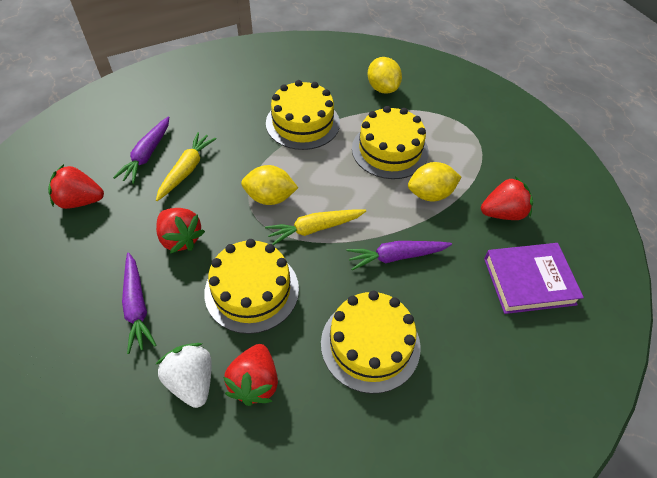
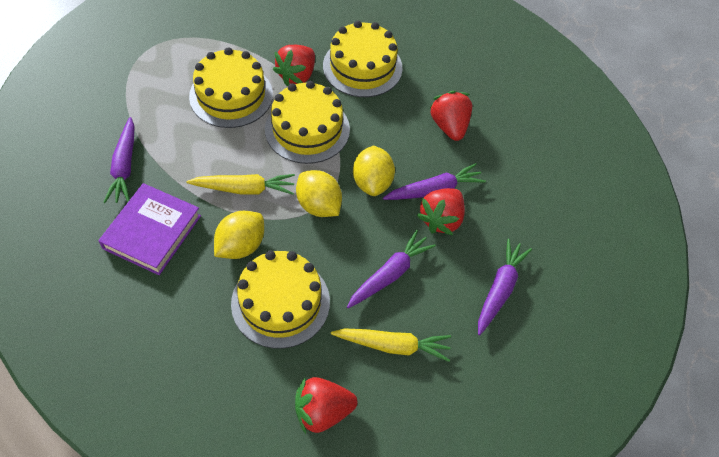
purple carrot: 3 -> 4
white strawberry: 1 -> 0

